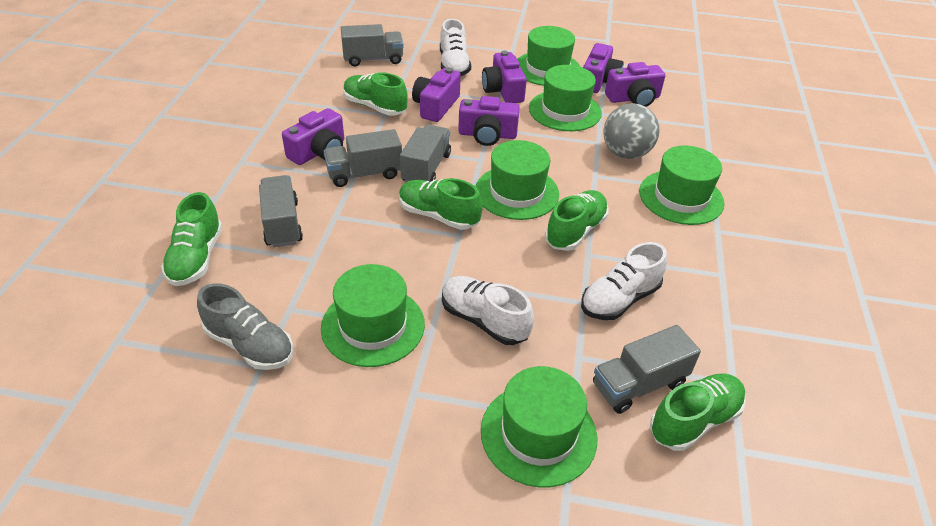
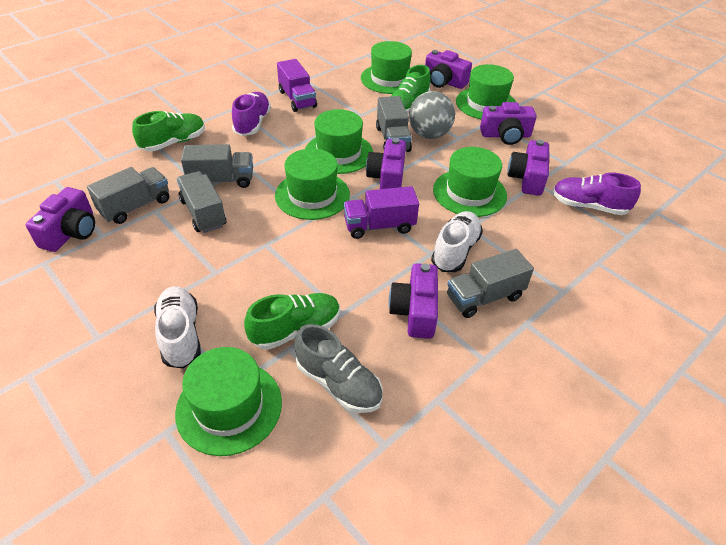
green shoe: 5 -> 3
purple shoe: 0 -> 2
purple truck: 0 -> 2
white shoe: 3 -> 2

